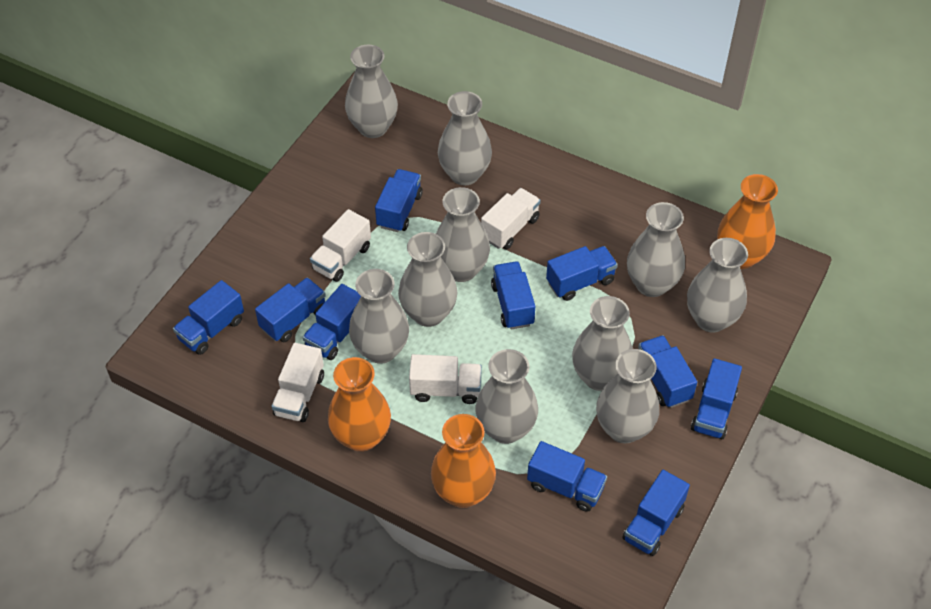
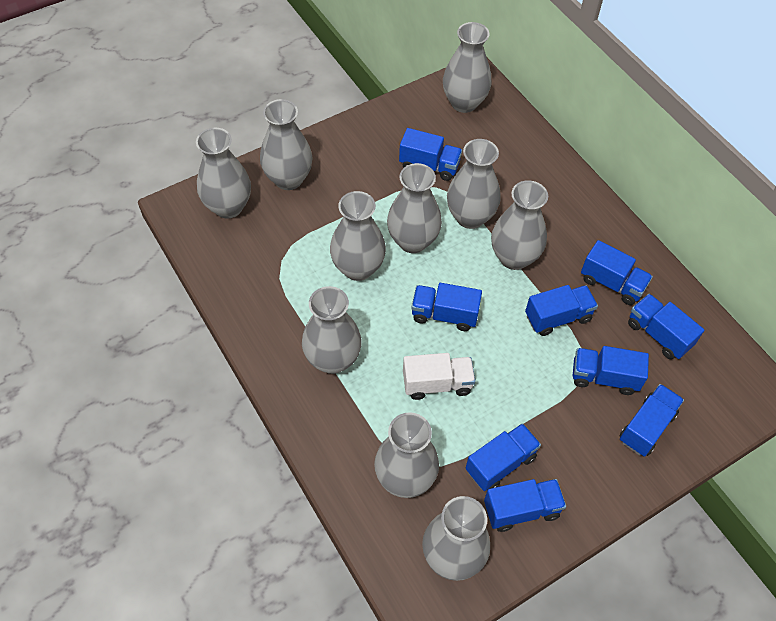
blue truck: 10 -> 9
orange vase: 3 -> 0
white truck: 4 -> 1

